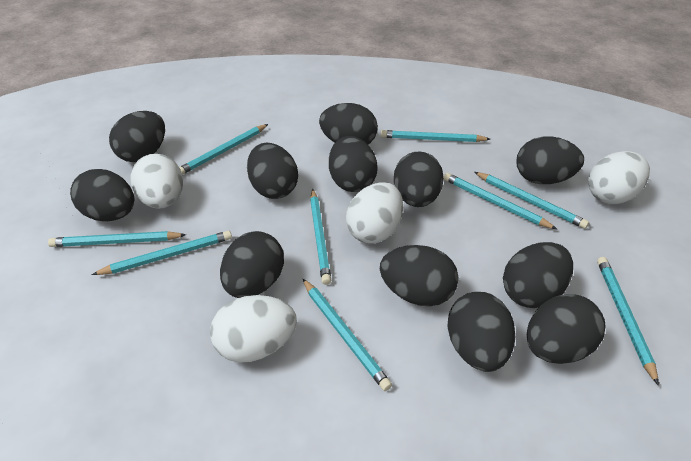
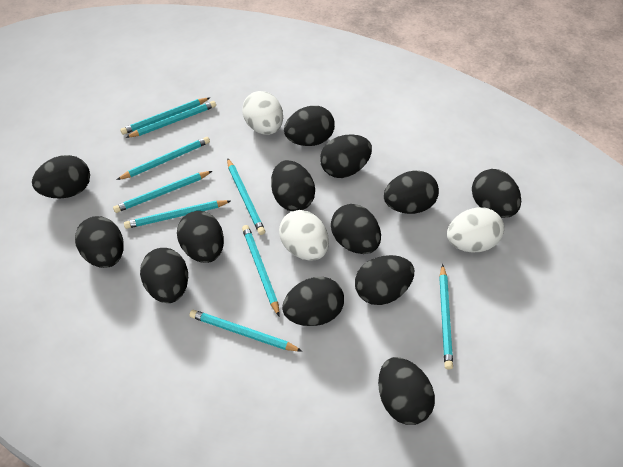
black egg: 12 -> 13
white egg: 4 -> 3

